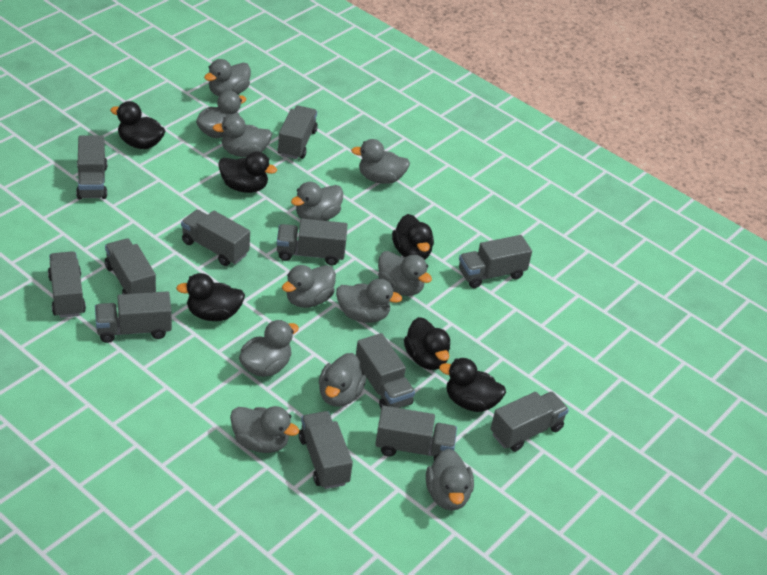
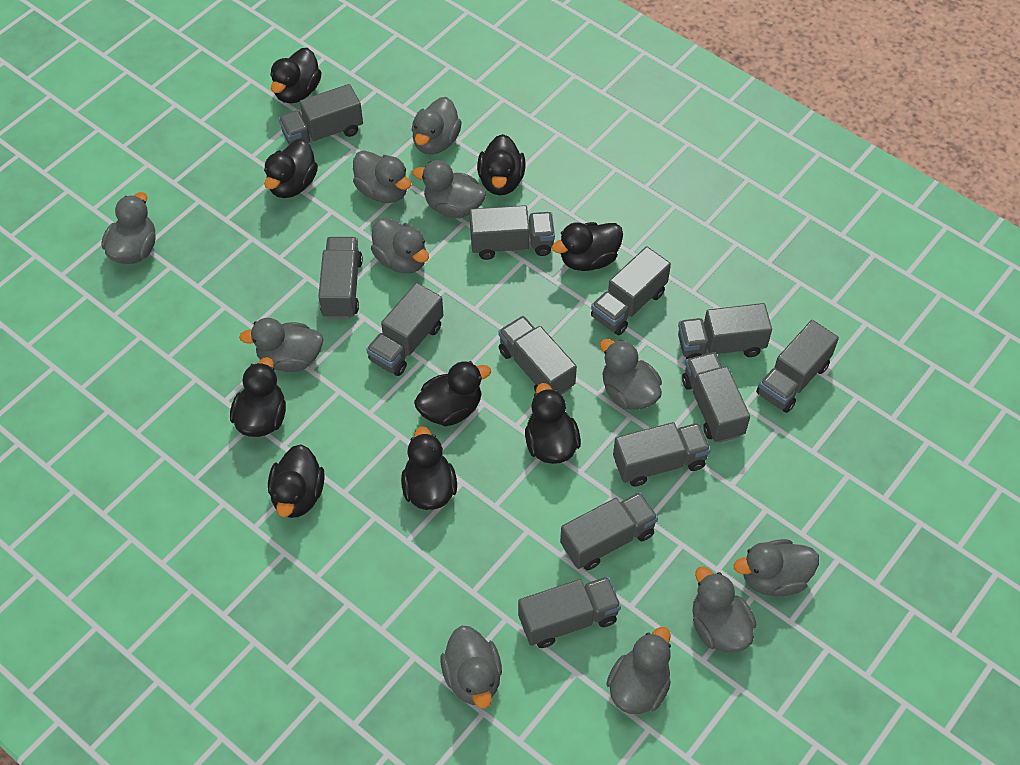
black duck: 6 -> 9
grey duck: 12 -> 11

